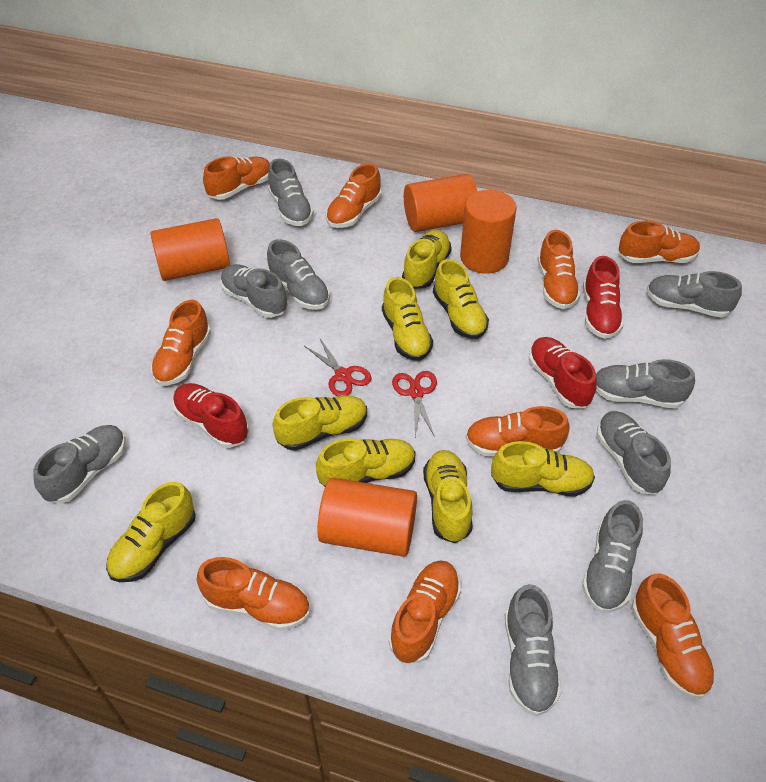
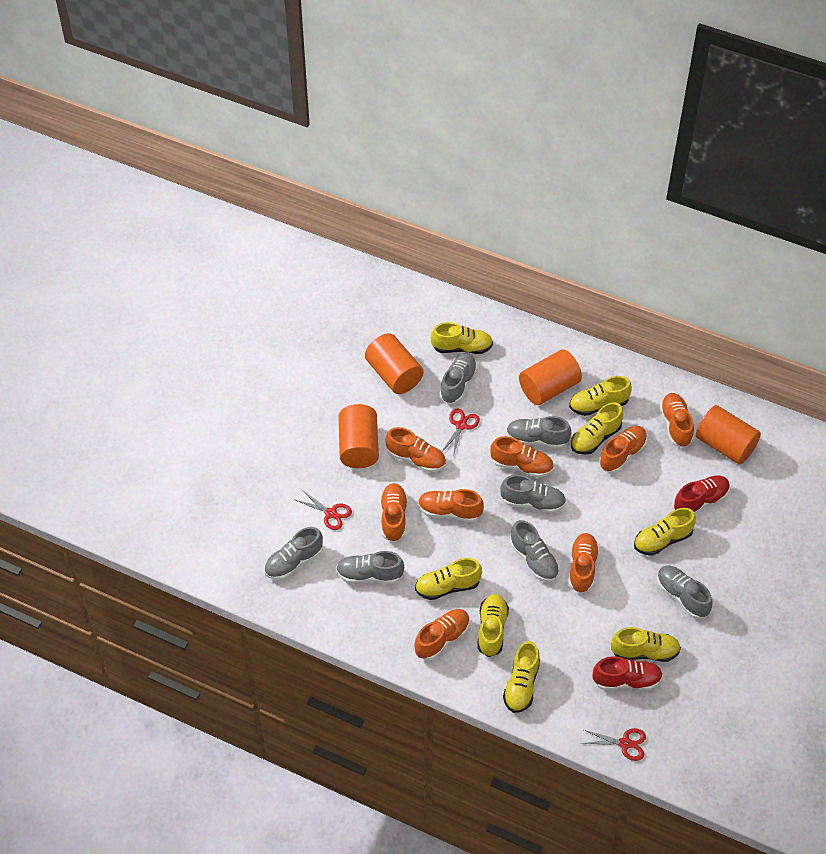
grey shoe: 9 -> 7
orange shoe: 9 -> 8
red scissors: 2 -> 3
red shoe: 3 -> 2

